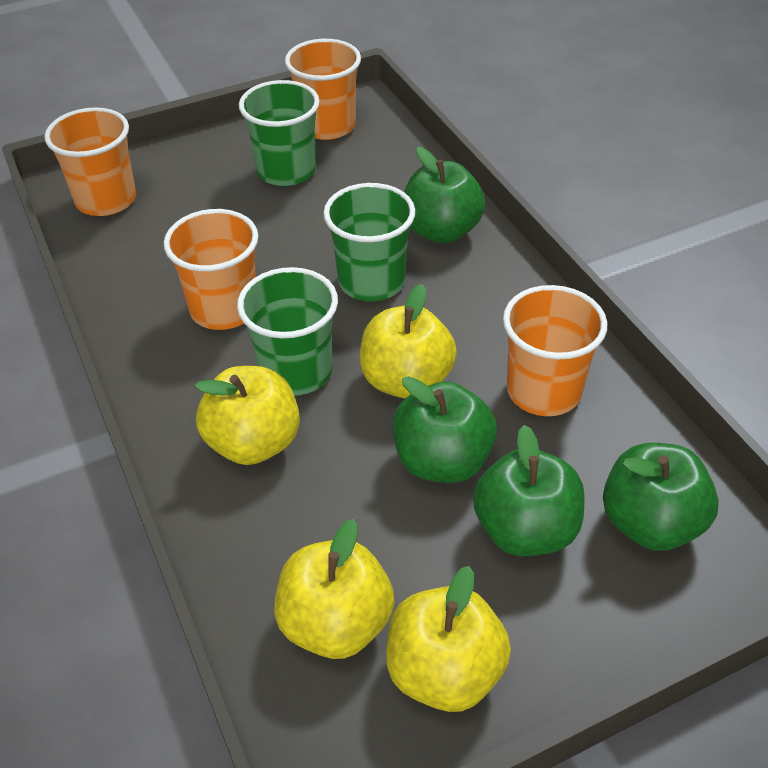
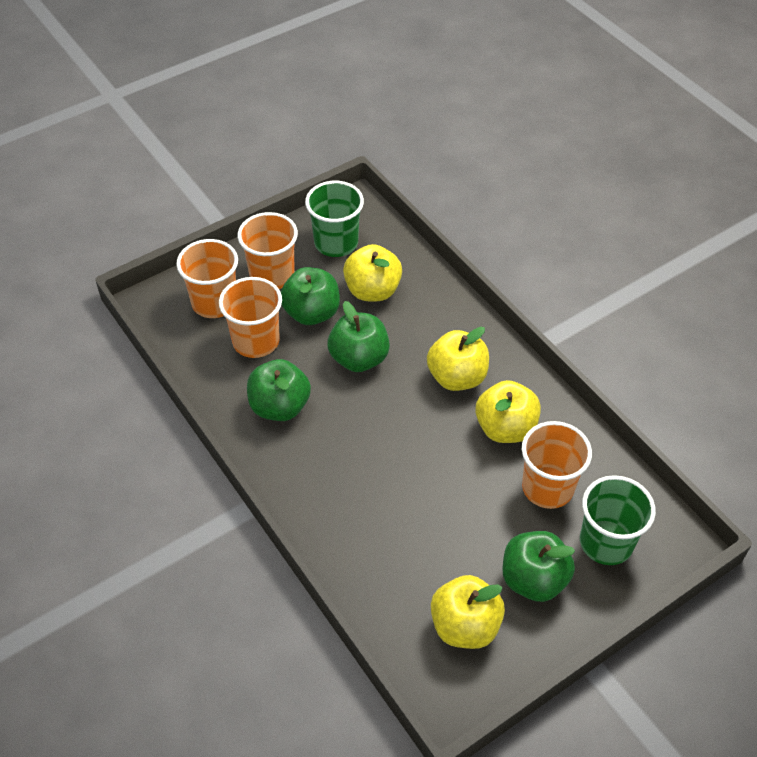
green cup: 3 -> 2

